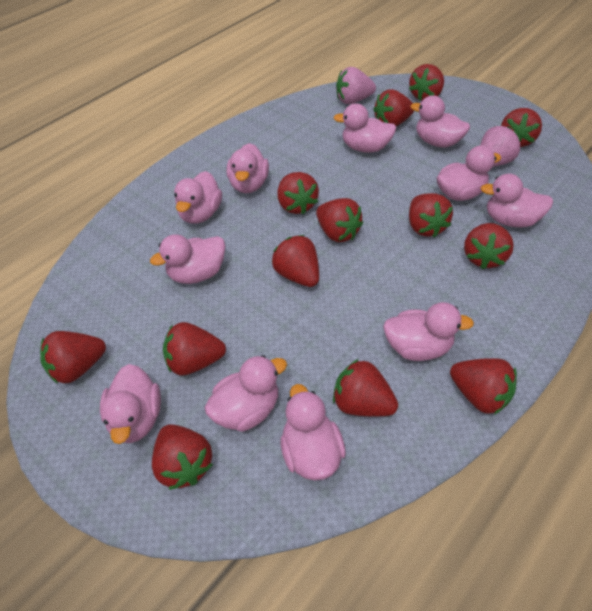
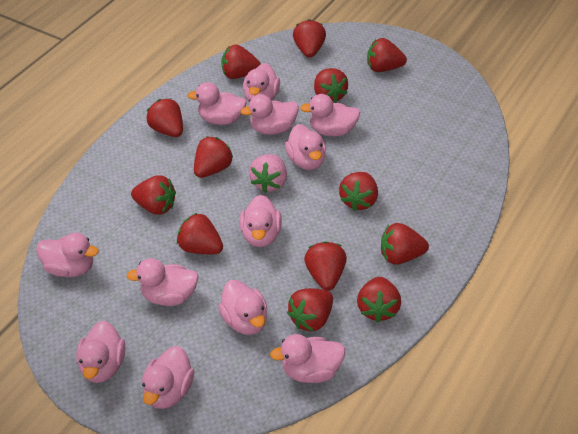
pink duck: 11 -> 12
pink strawberry: 2 -> 1

